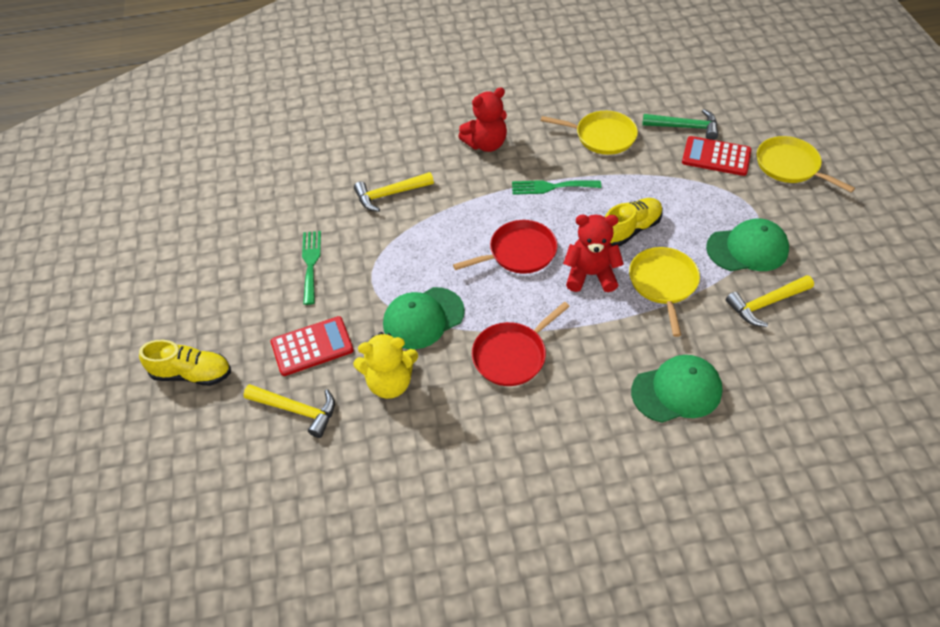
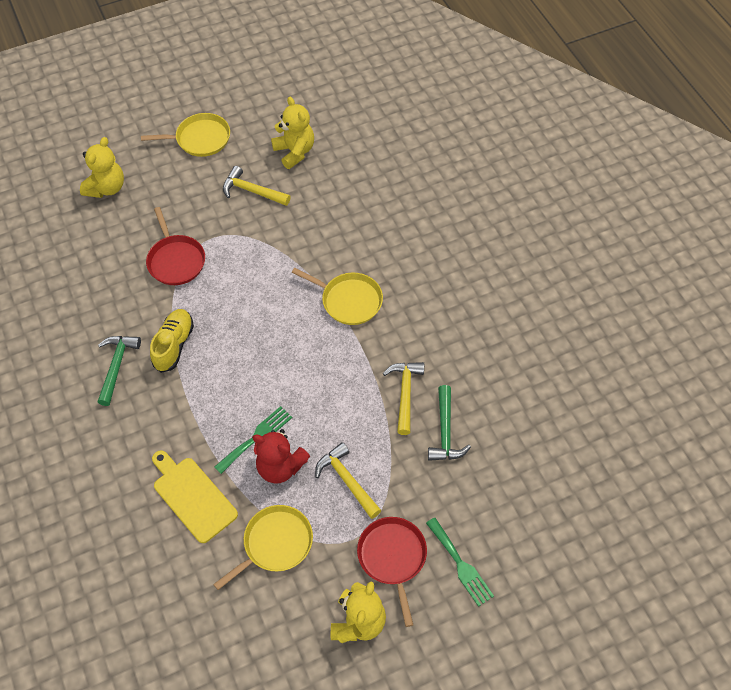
green cap: 3 -> 0
green hammer: 1 -> 2
red calculator: 2 -> 0
red teddy bear: 2 -> 1
yellow cutting board: 0 -> 1
yellow shoe: 2 -> 1
yellow teddy bear: 1 -> 3

